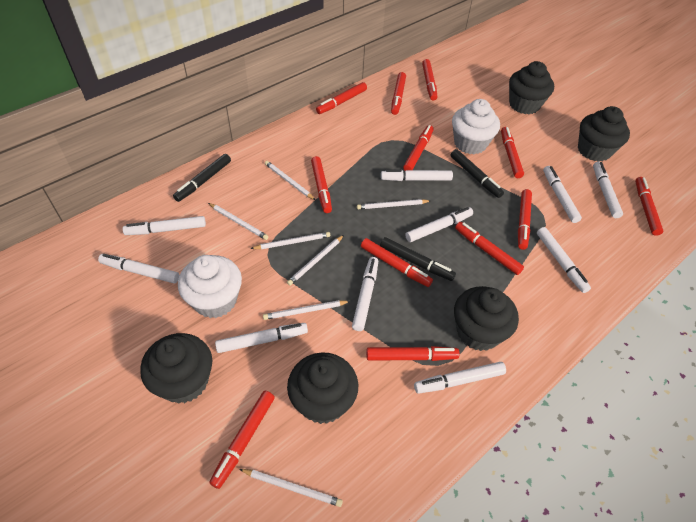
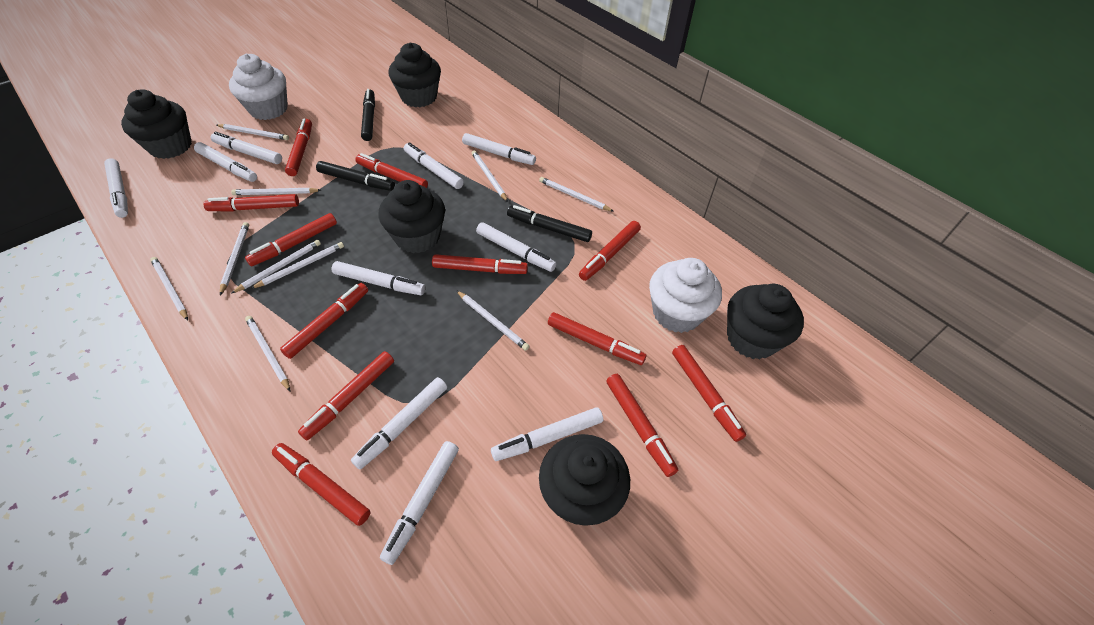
white pencil: 7 -> 10

